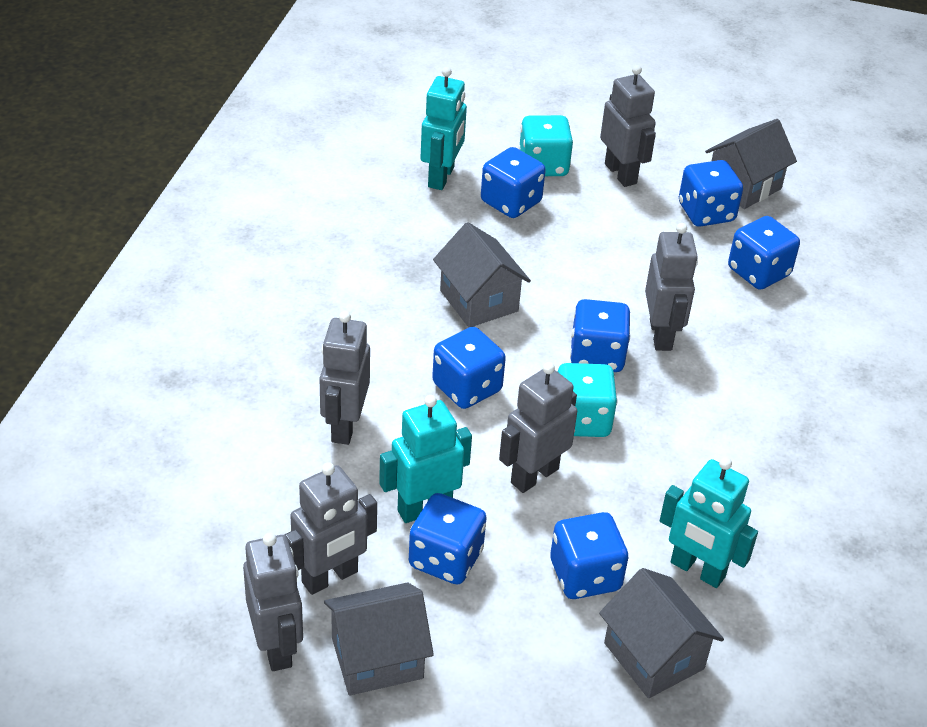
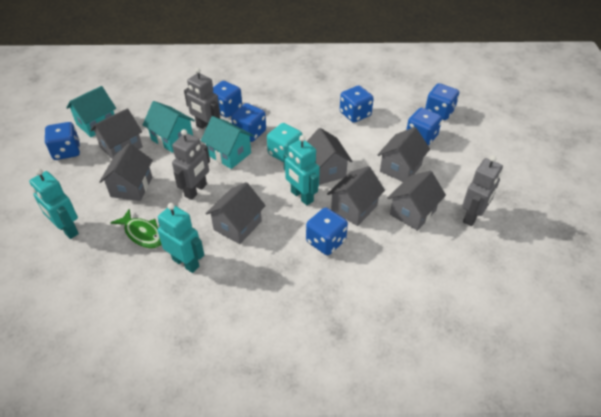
green fish: 0 -> 1
grey house: 4 -> 7
grey robot: 6 -> 3
turquoise dice: 2 -> 1
turquoise house: 0 -> 3

